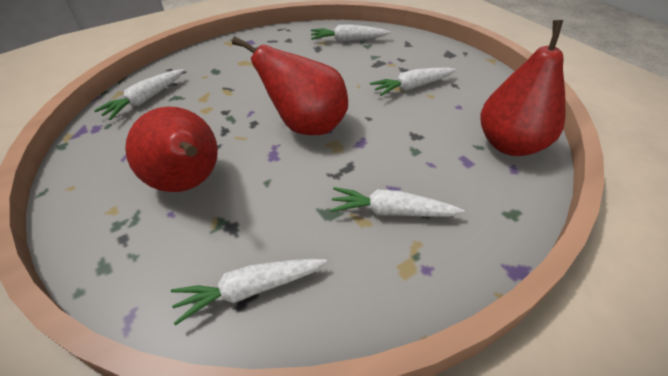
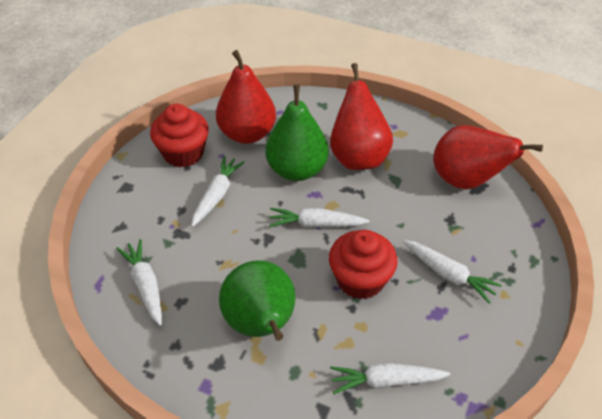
green pear: 0 -> 2
red cupcake: 0 -> 2

